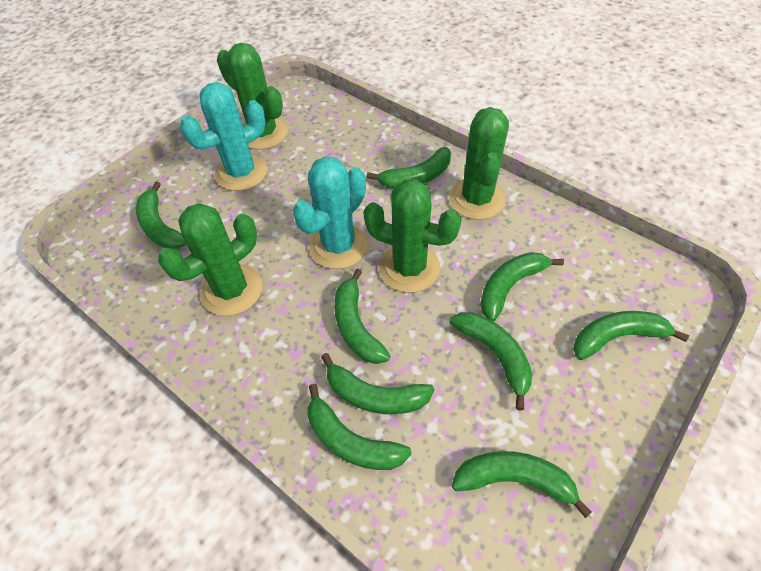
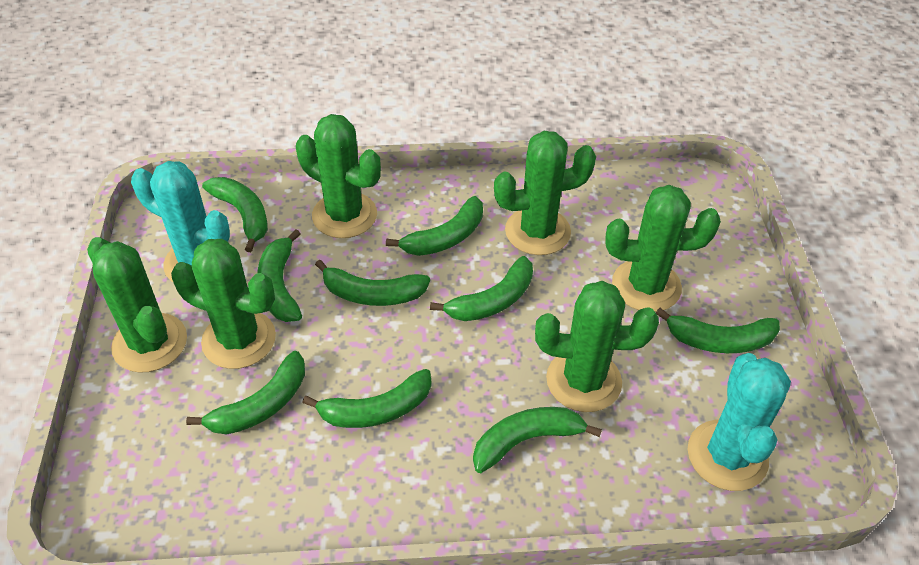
green cactus: 4 -> 6

